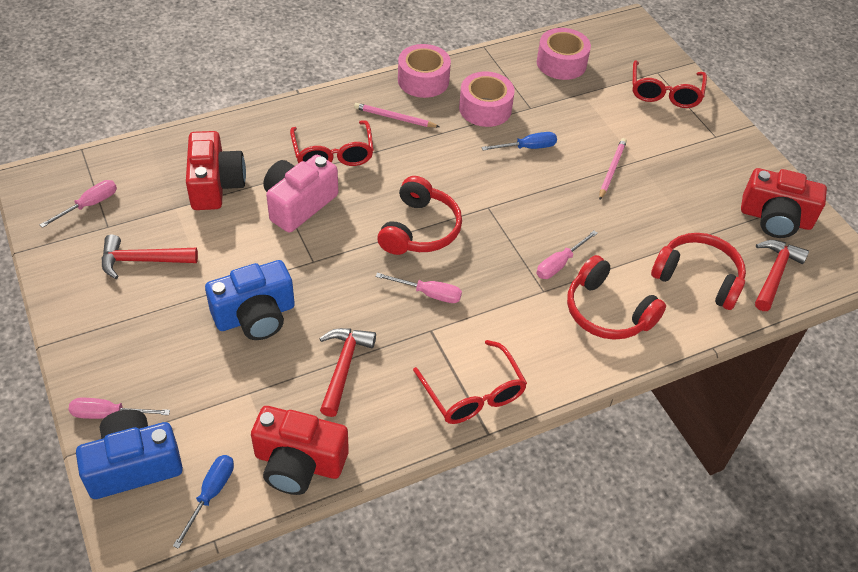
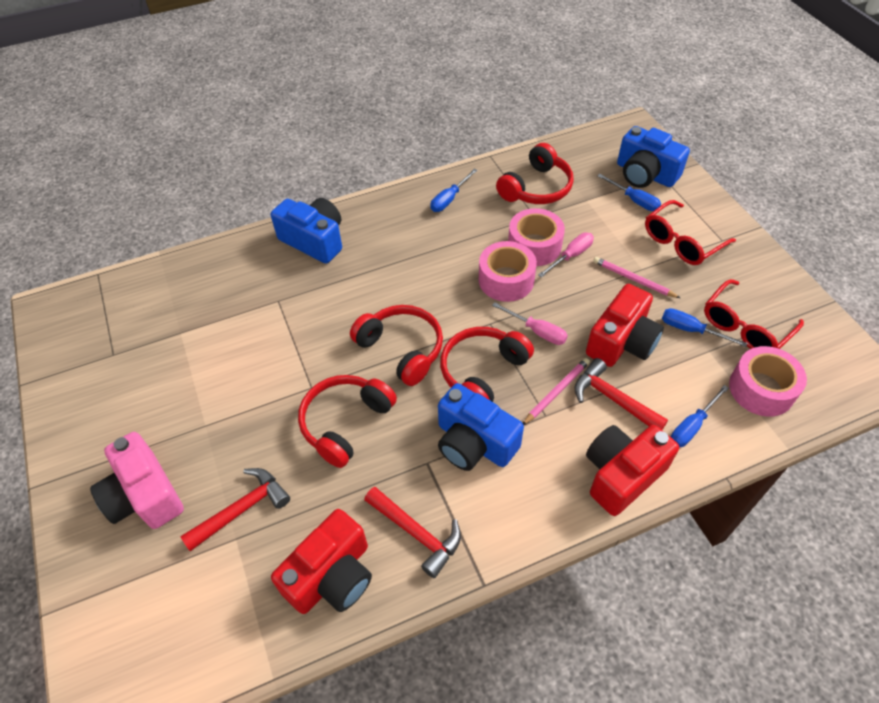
blue camera: 2 -> 3
blue screwdriver: 2 -> 4
pink screwdriver: 4 -> 2
red glasses: 3 -> 2
red headphones: 3 -> 4

